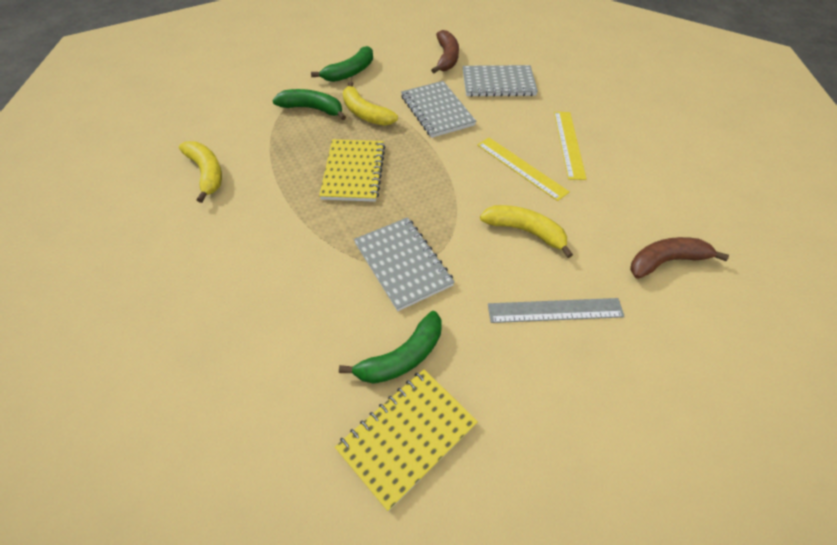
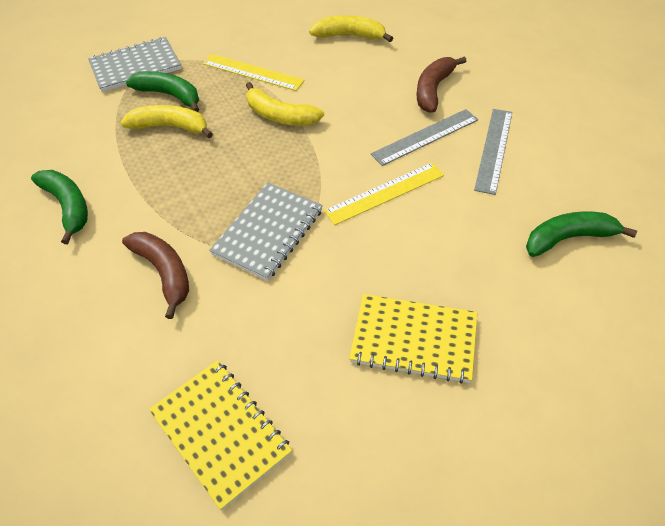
grey notebook: 3 -> 2
grey ruler: 1 -> 2

